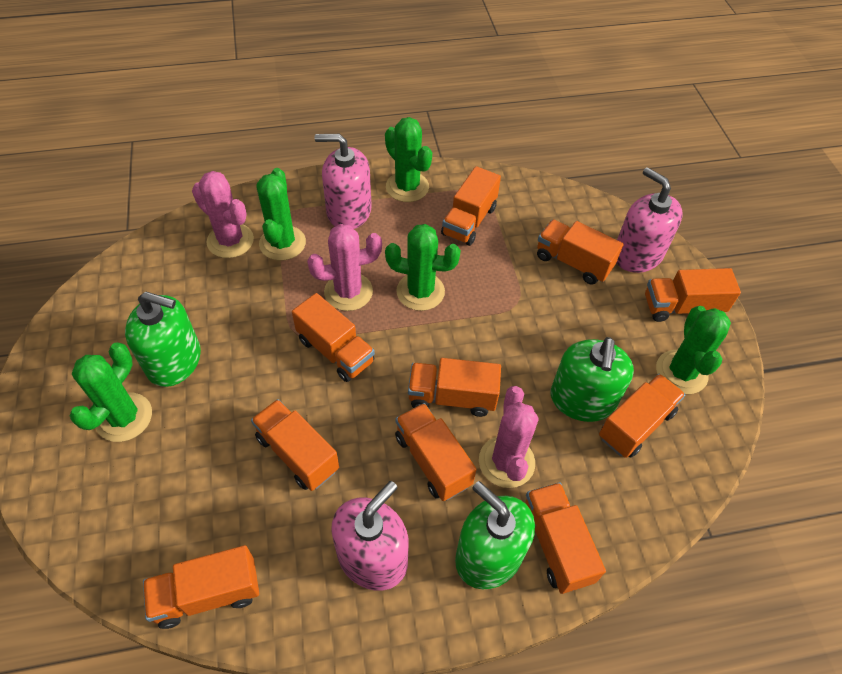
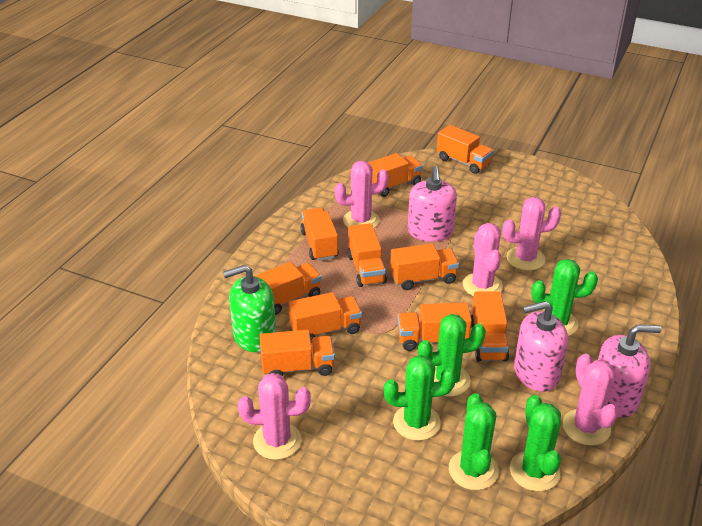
green soap dispenser: 3 -> 1
pink cactus: 3 -> 5

